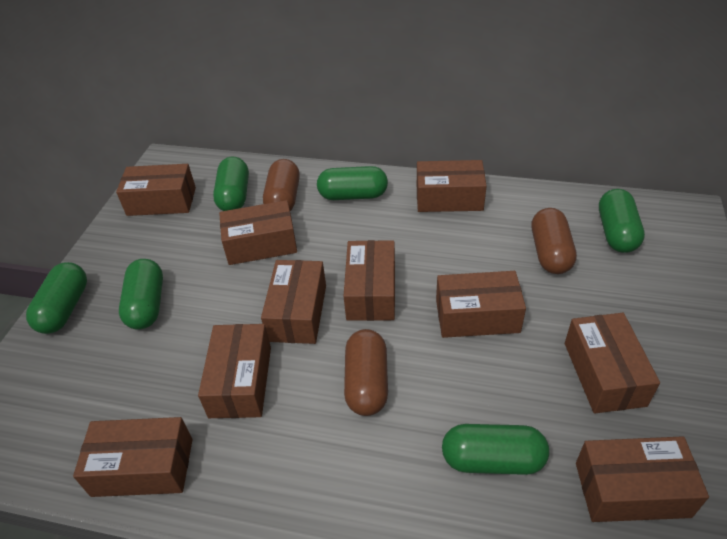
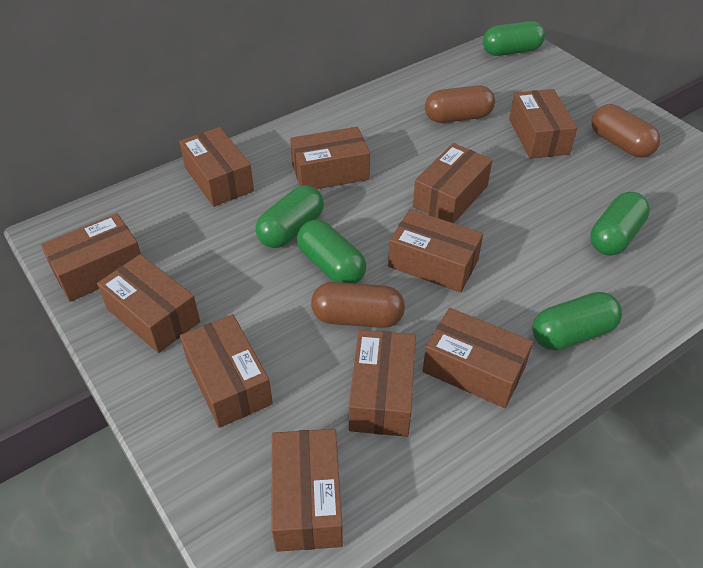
brown box: 10 -> 11
green capsule: 6 -> 5

